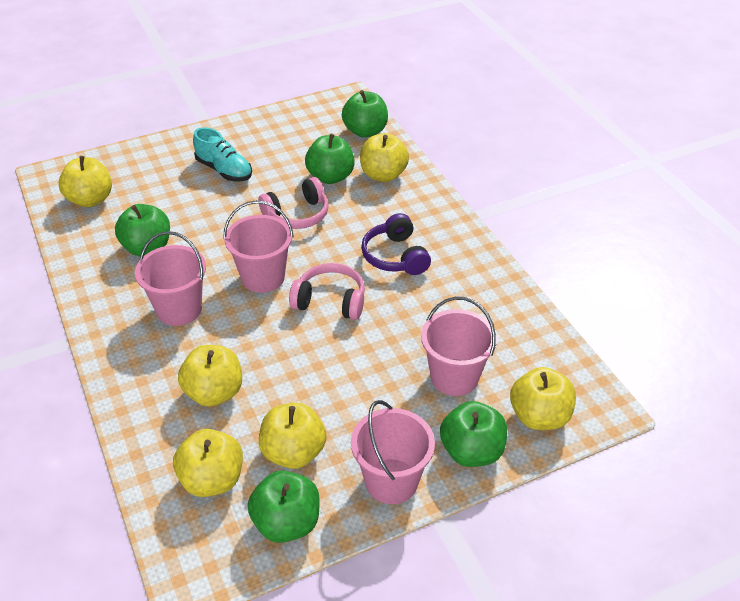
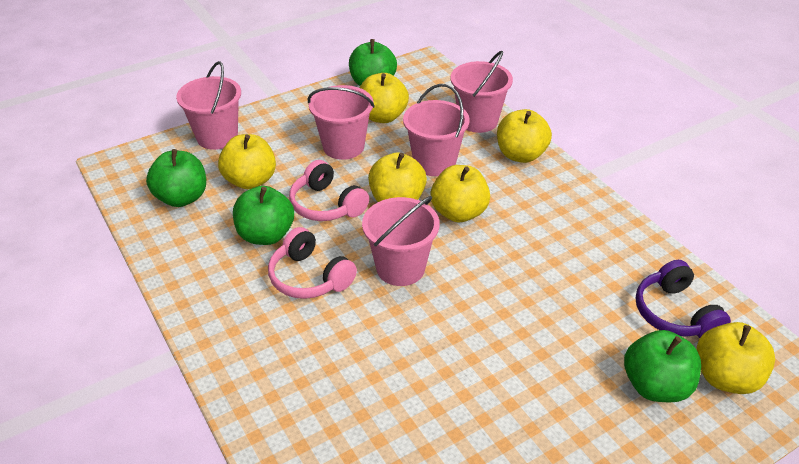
green apple: 5 -> 4
pink bucket: 4 -> 5
turquoise shoe: 1 -> 0

